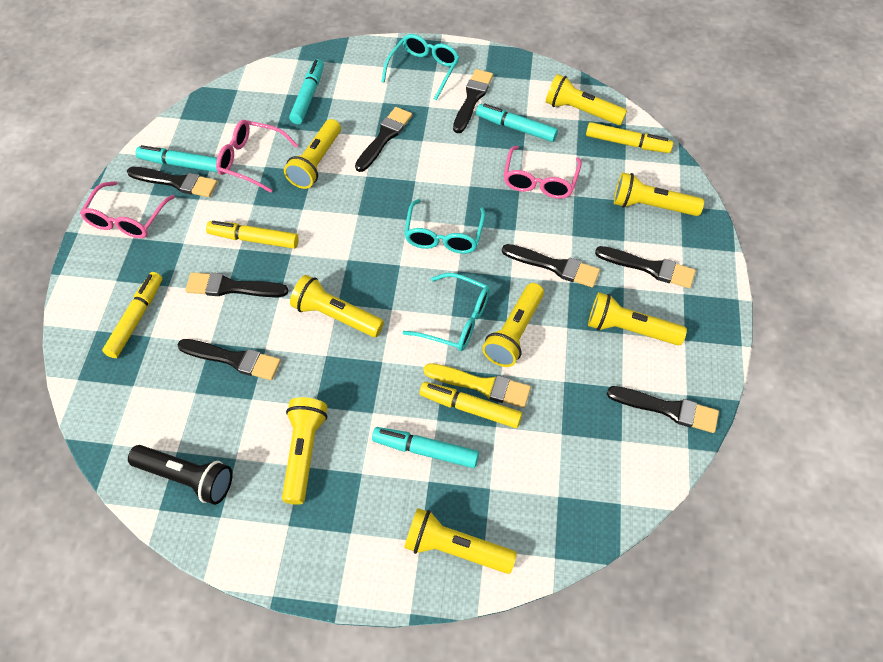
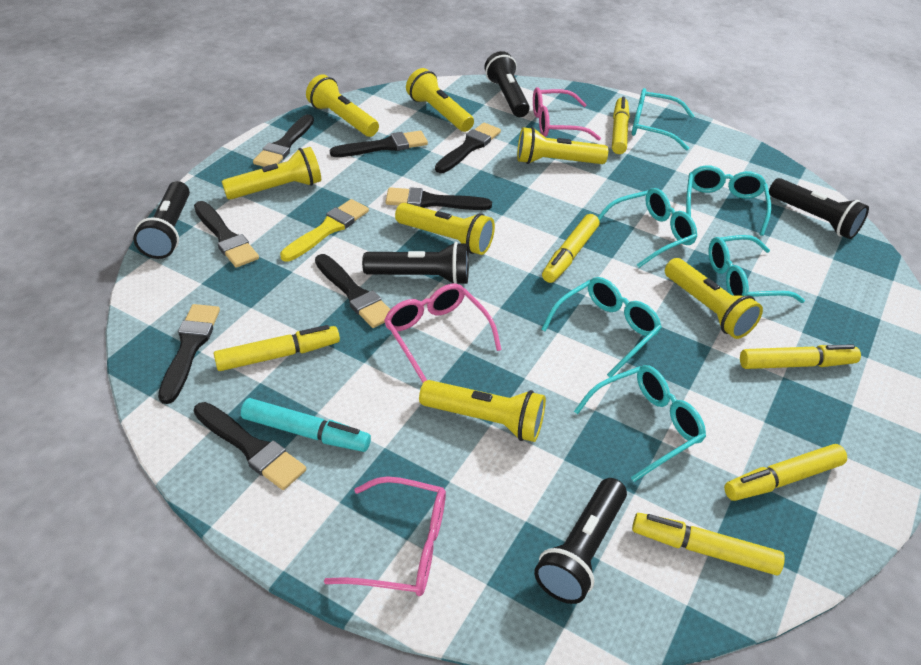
black flashlight: 1 -> 5
turquoise glasses: 3 -> 6
turquoise marker: 4 -> 1
yellow flashlight: 8 -> 7
yellow marker: 4 -> 6

